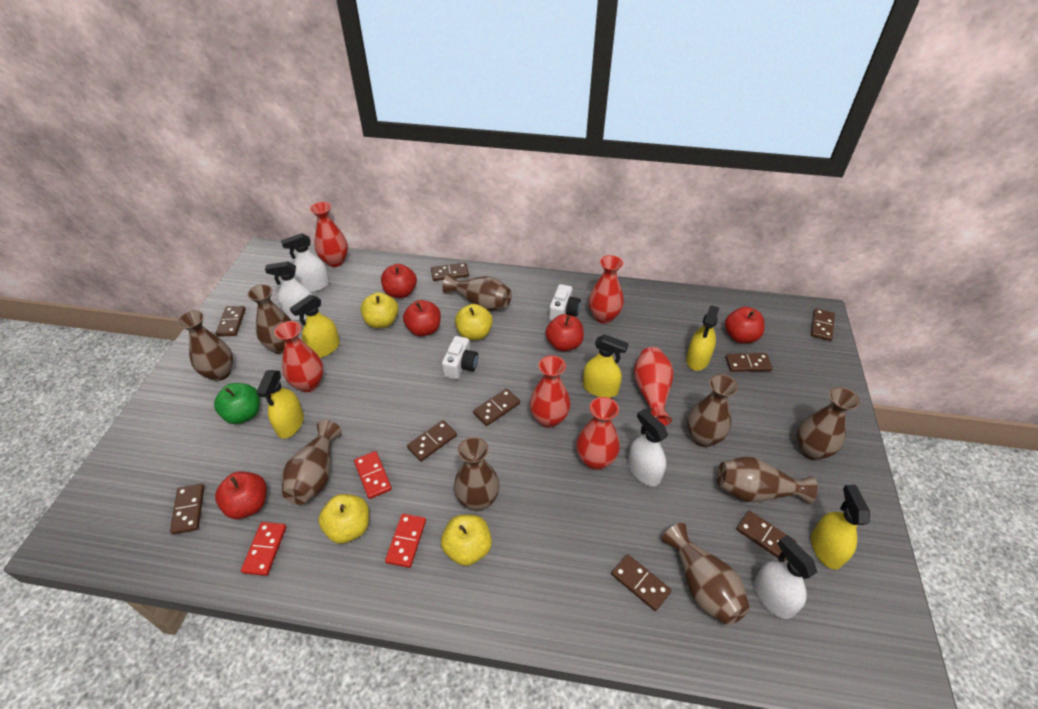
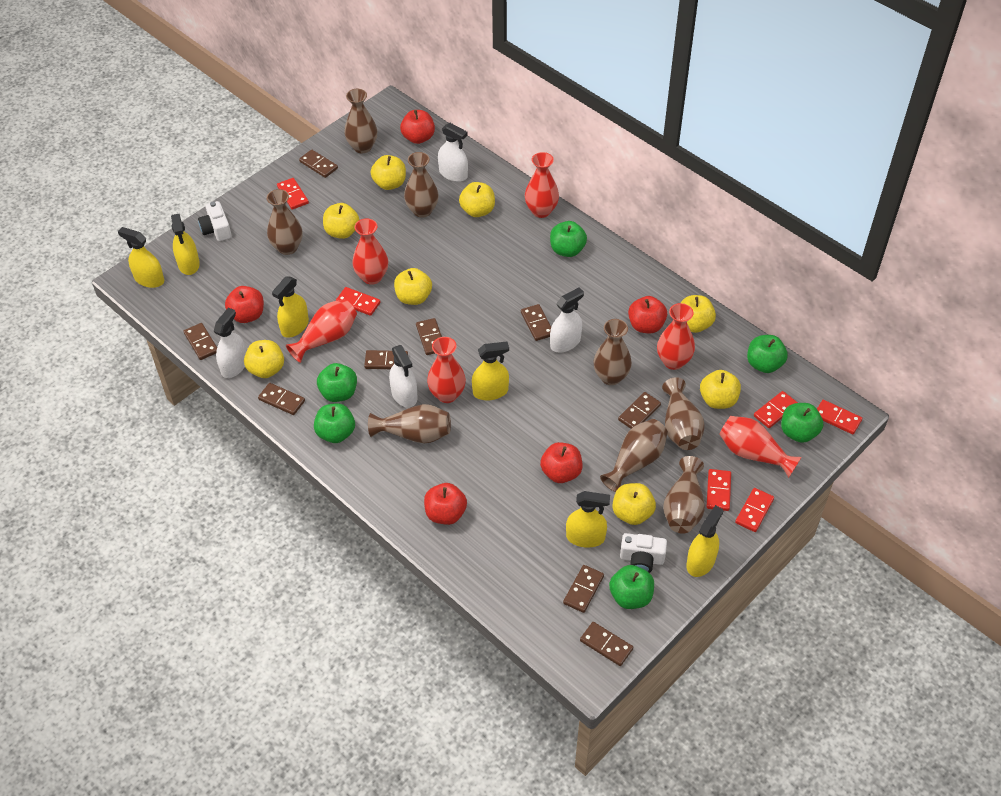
brown vase: 9 -> 8
green apple: 1 -> 6
red domino: 3 -> 6
yellow apple: 4 -> 8
yellow spray bottle: 5 -> 6

